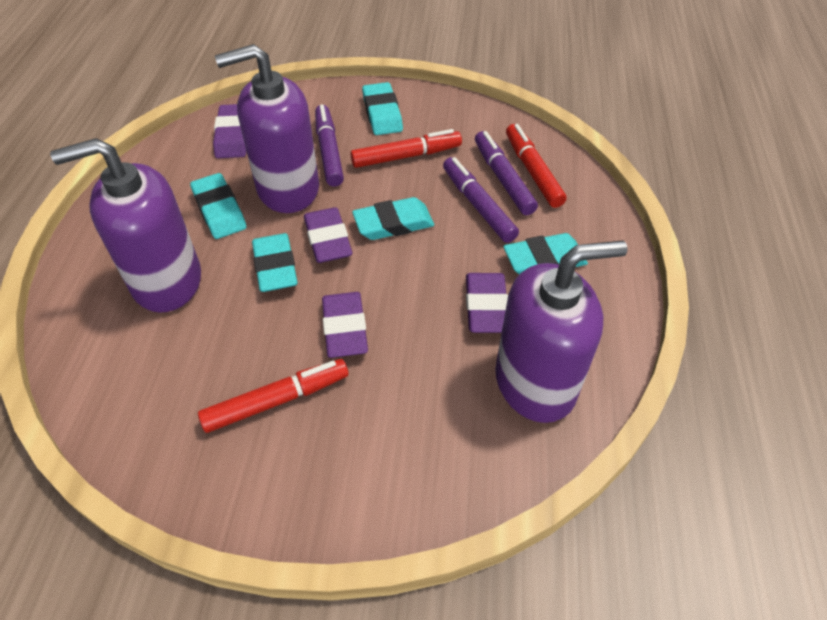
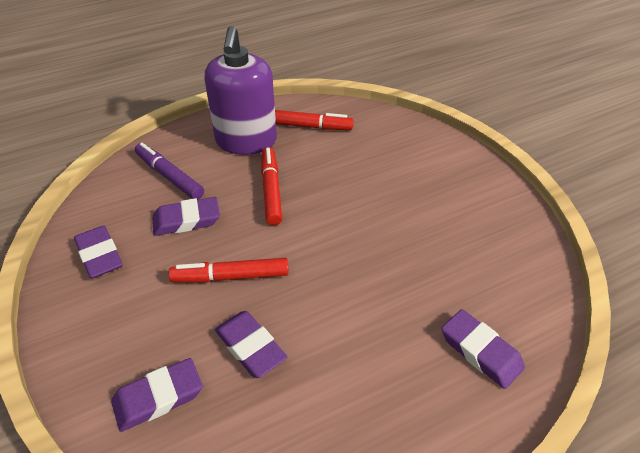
purple eraser: 4 -> 5
purple marker: 3 -> 1
purple soap dispenser: 3 -> 1
turquoise eraser: 5 -> 0

